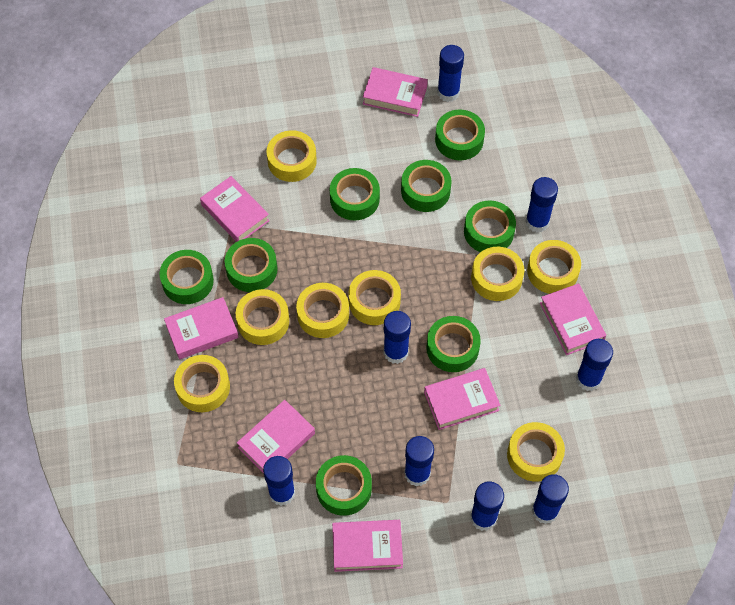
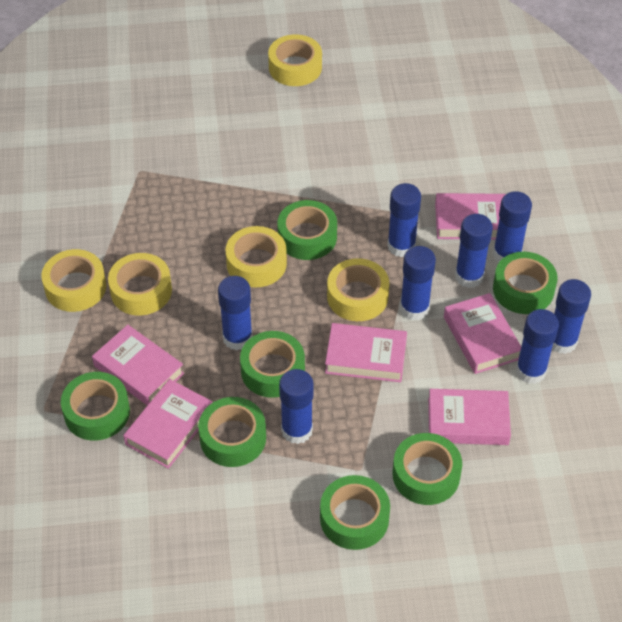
green tape: 8 -> 7
pink book: 7 -> 6
yellow tape: 8 -> 5

